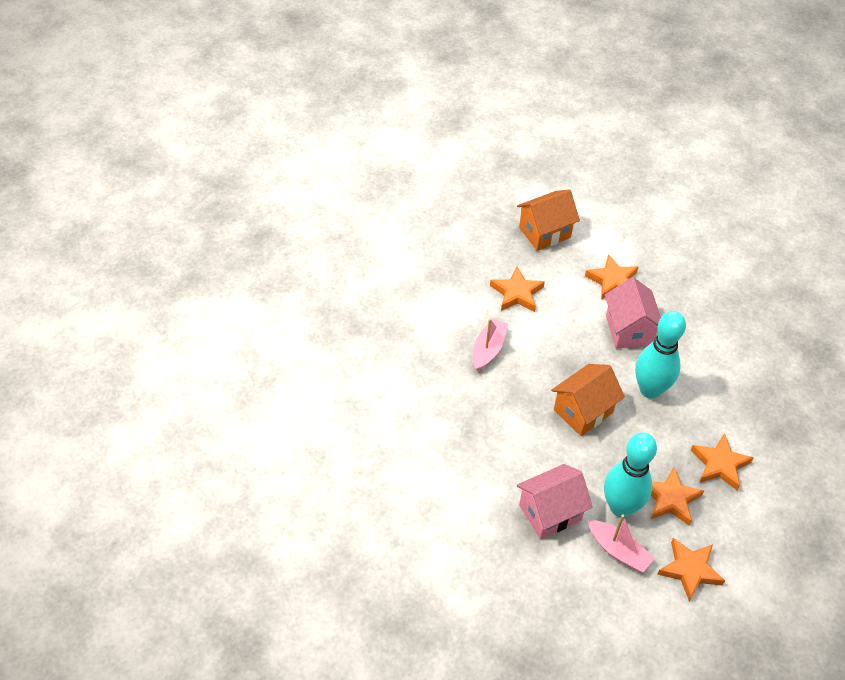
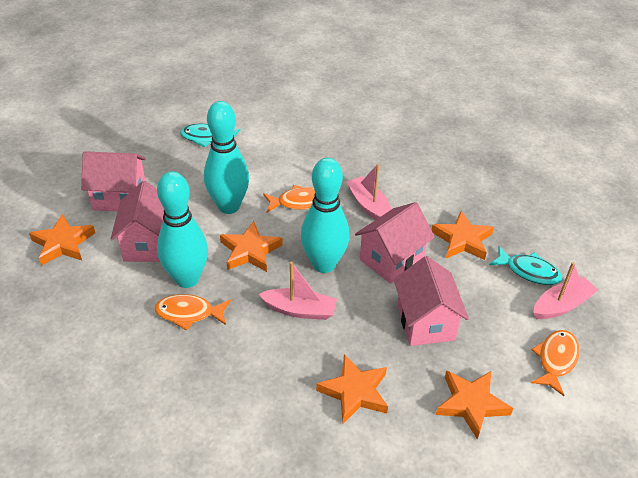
orange fish: 0 -> 3
orange house: 2 -> 0
pink boat: 2 -> 3
pink house: 2 -> 4
turquoise bowling pin: 2 -> 3
turquoise fish: 0 -> 2

